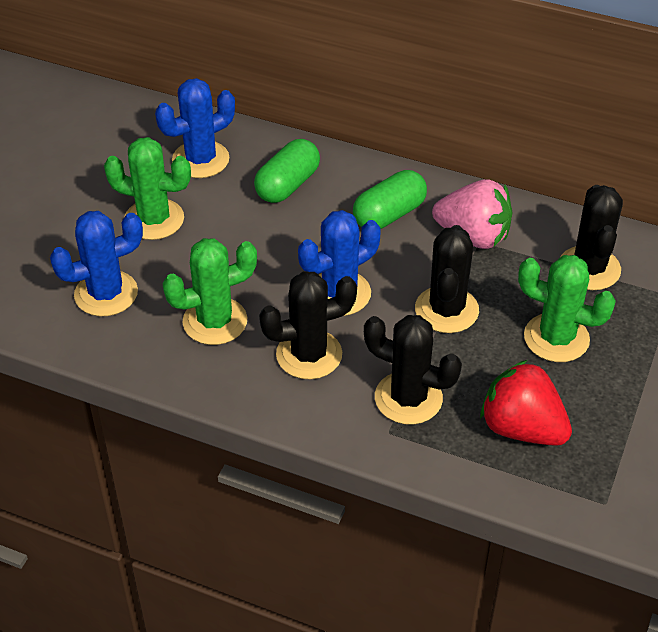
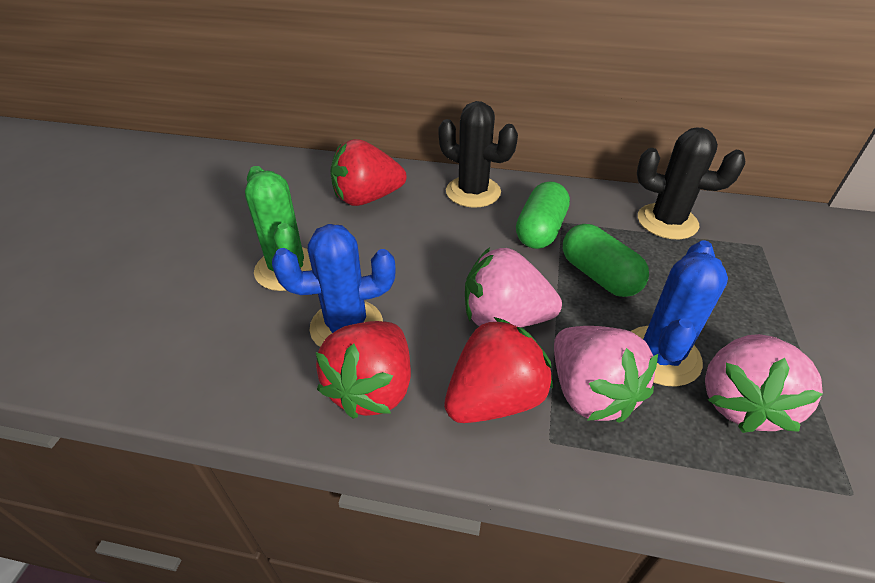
black cactus: 4 -> 2
blue cactus: 3 -> 2
green cactus: 3 -> 1
pink strawberry: 1 -> 3
red strawberry: 1 -> 3

